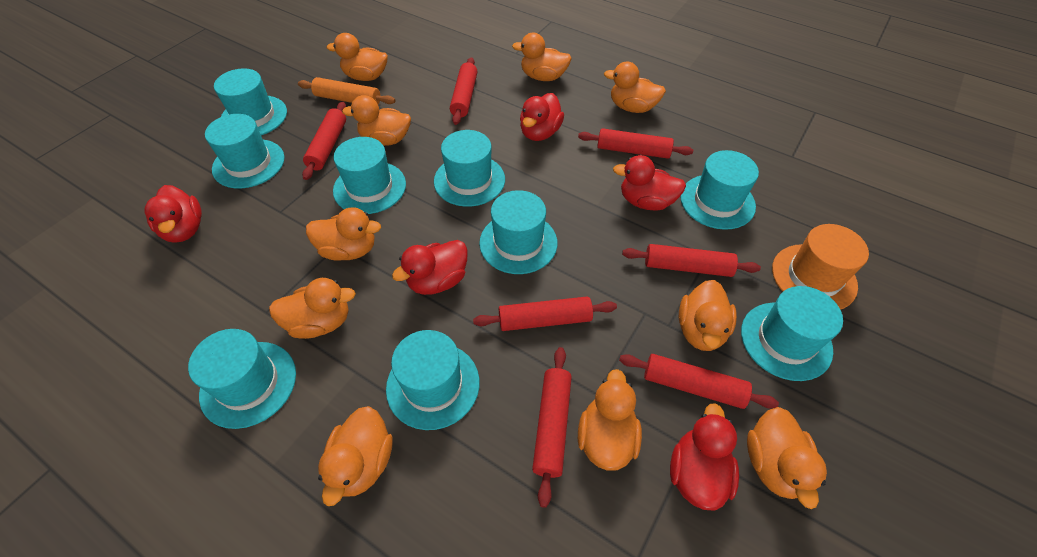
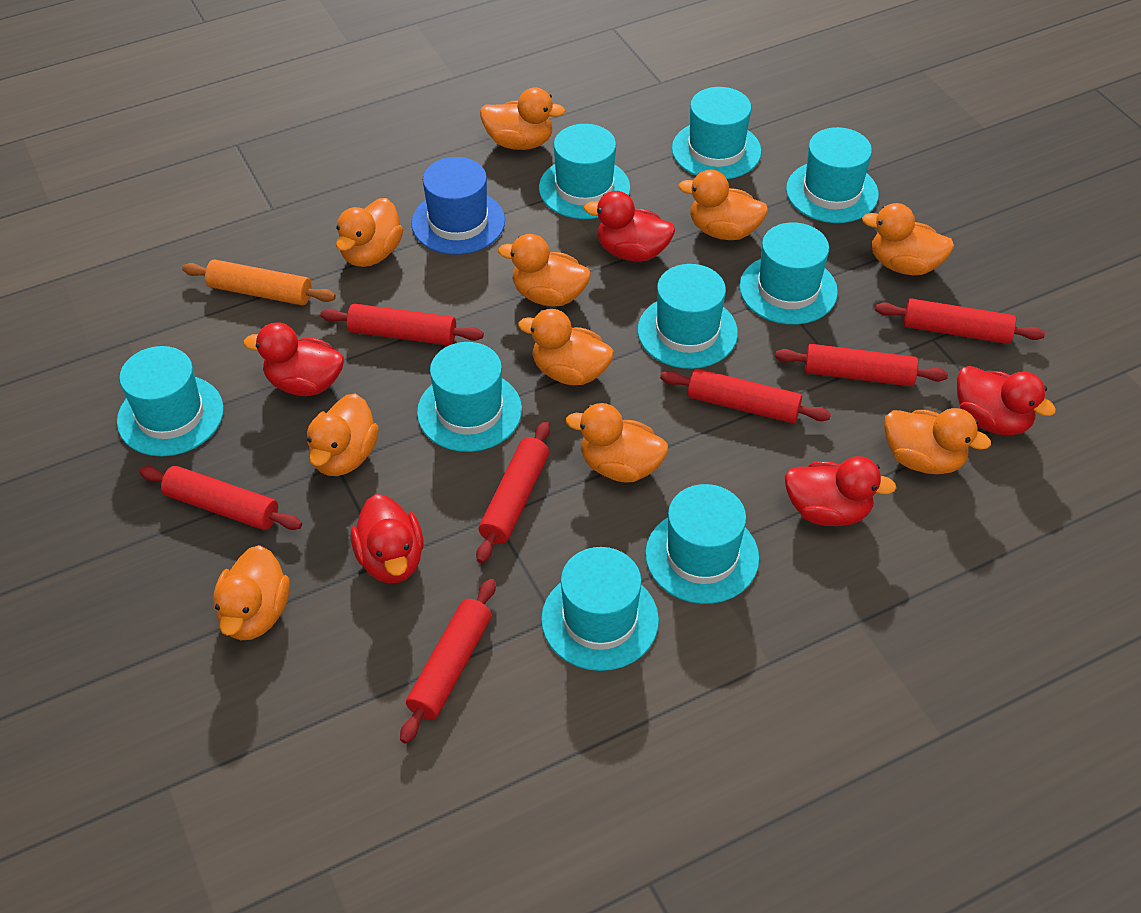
blue hat: 0 -> 1
orange hat: 1 -> 0

